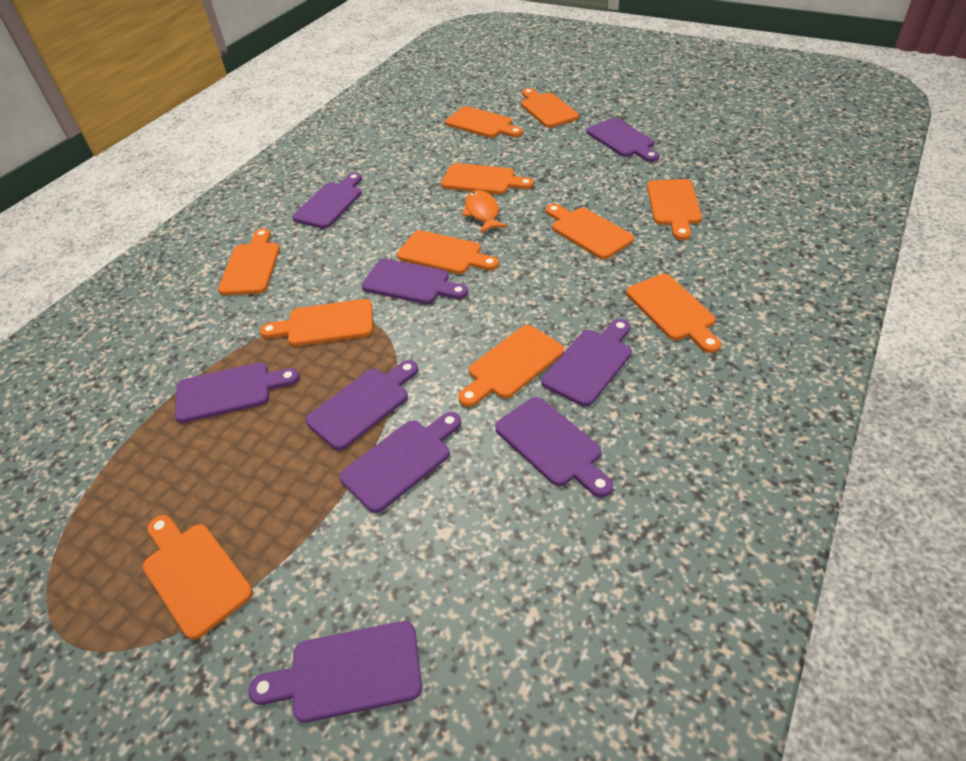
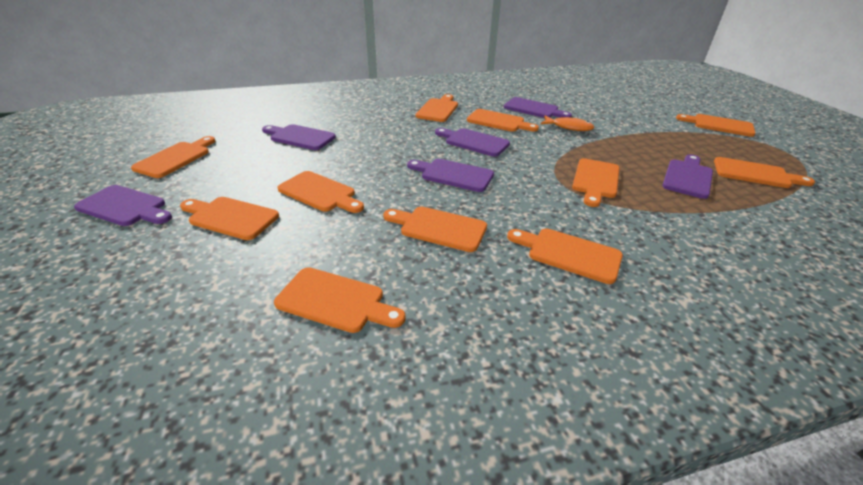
purple cutting board: 9 -> 6

